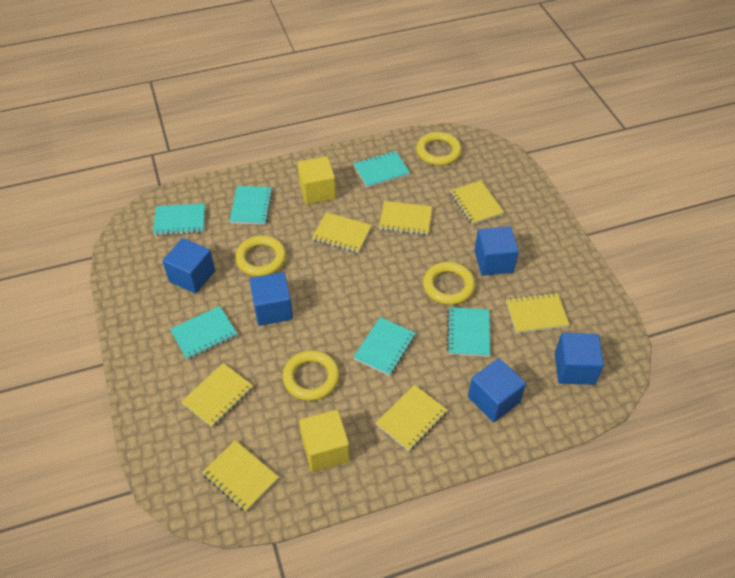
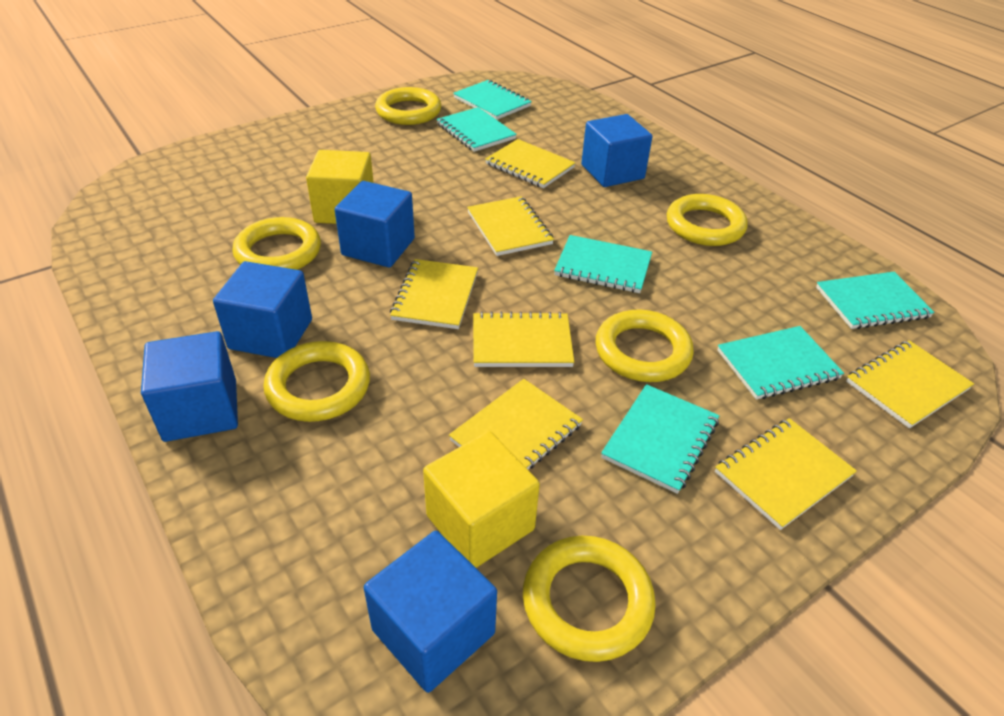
yellow ring: 4 -> 6

